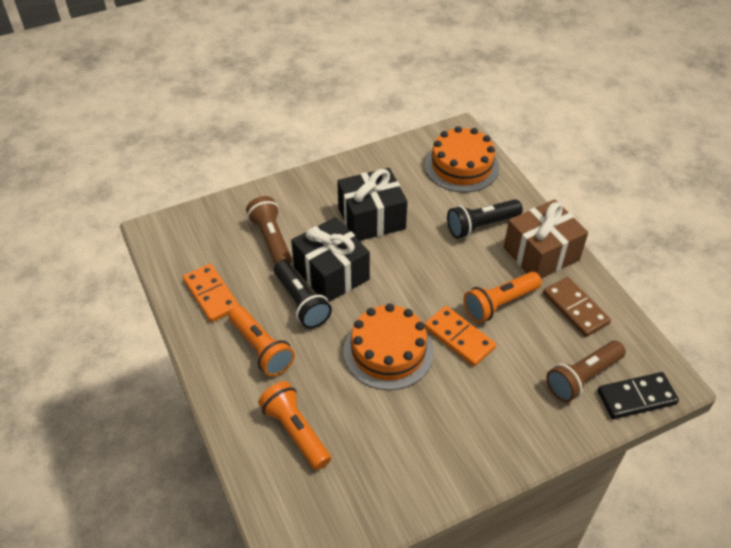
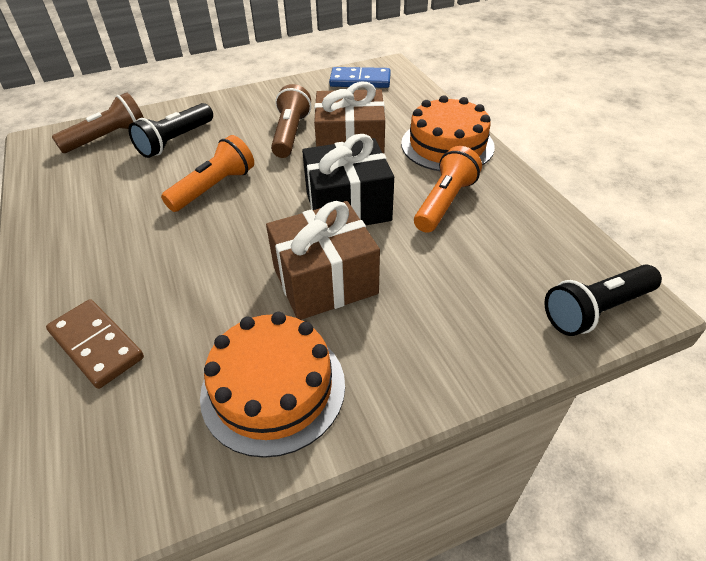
black domino: 1 -> 0
black gift: 2 -> 1
blue domino: 0 -> 1
brown gift: 1 -> 2
orange domino: 2 -> 0
orange flashlight: 3 -> 2

